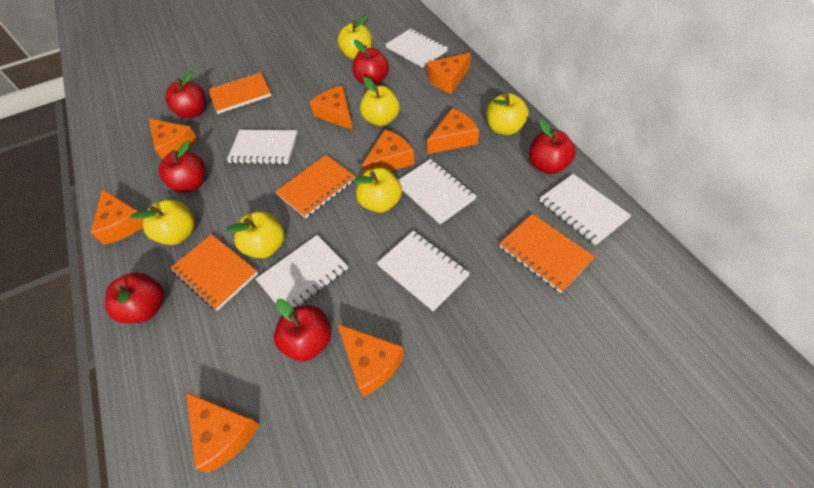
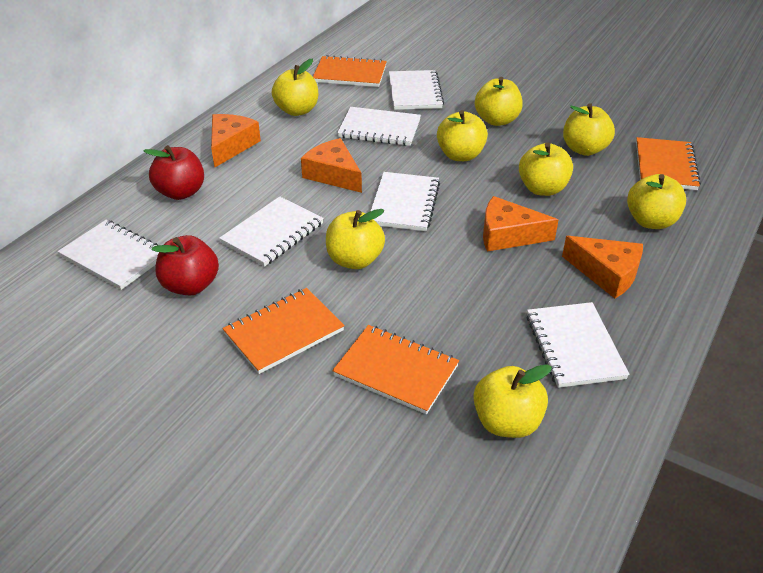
orange cheese: 8 -> 4
red apple: 6 -> 2
yellow apple: 6 -> 8

